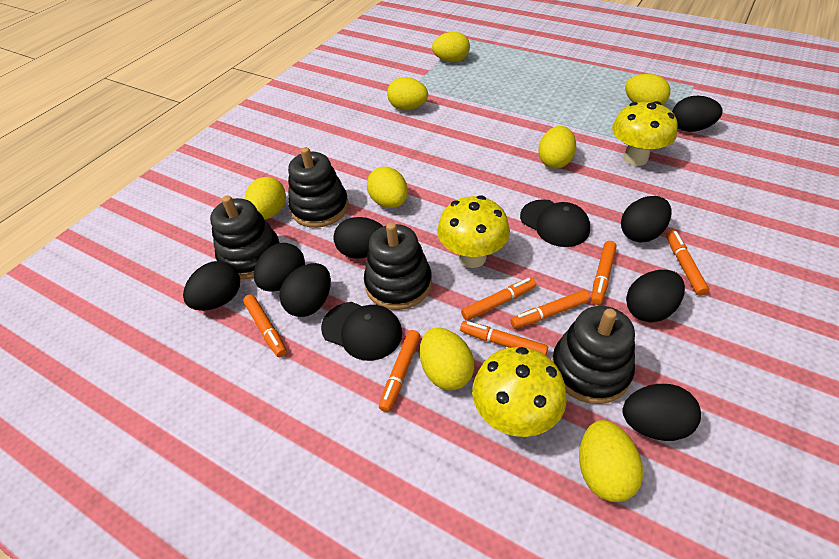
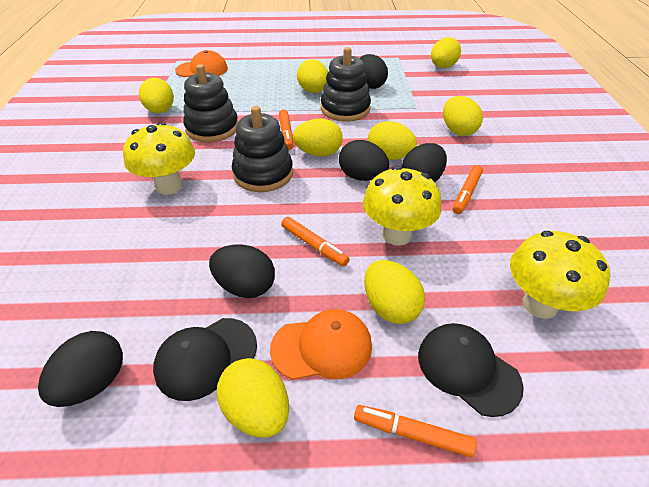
black egg: 8 -> 5
black stacking toy: 4 -> 3
orange cap: 0 -> 2
orange marker: 7 -> 4

